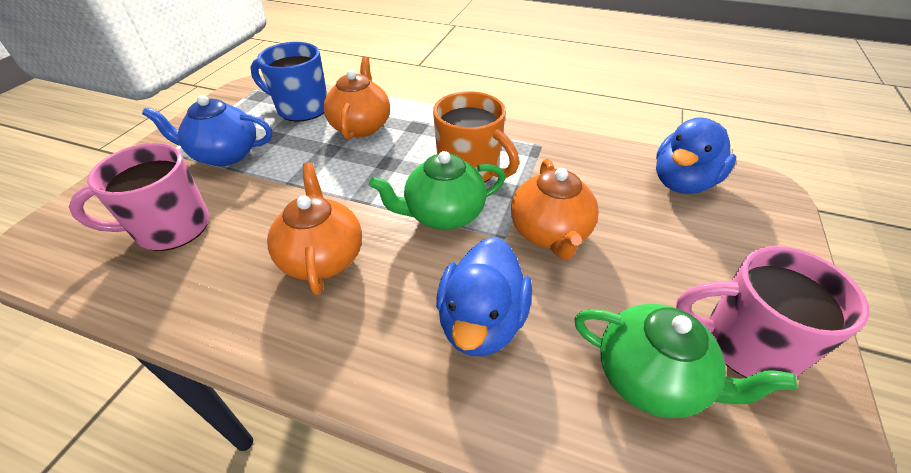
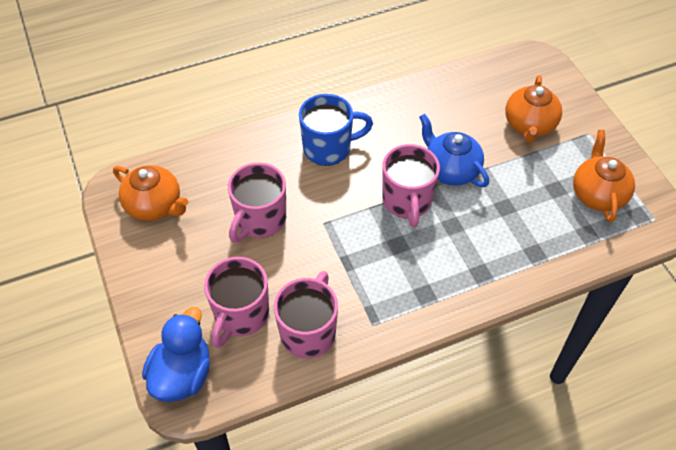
blue duck: 2 -> 1
green teapot: 2 -> 0
orange mug: 1 -> 0
pink mug: 2 -> 4

